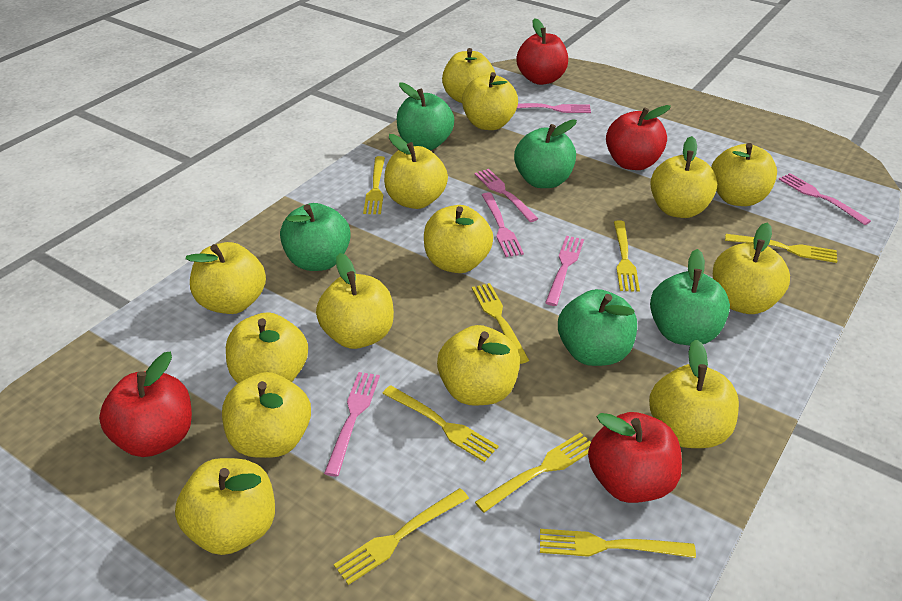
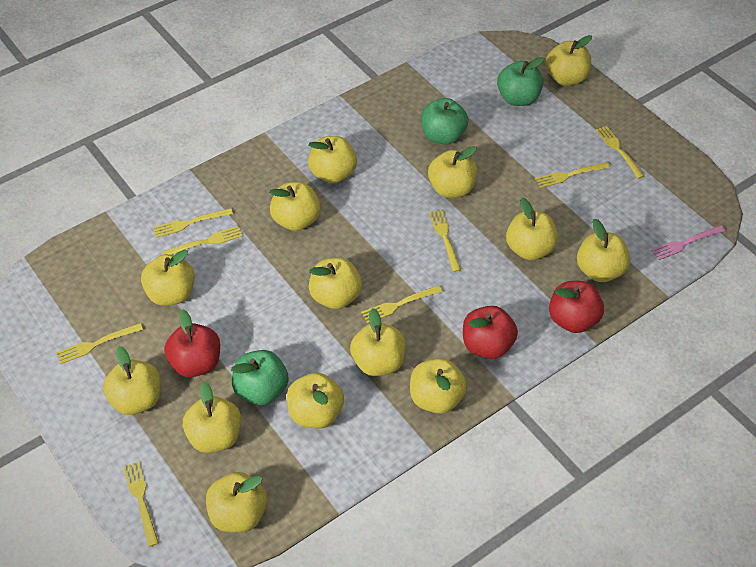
green apple: 5 -> 3
pink fork: 6 -> 1
red apple: 4 -> 3

